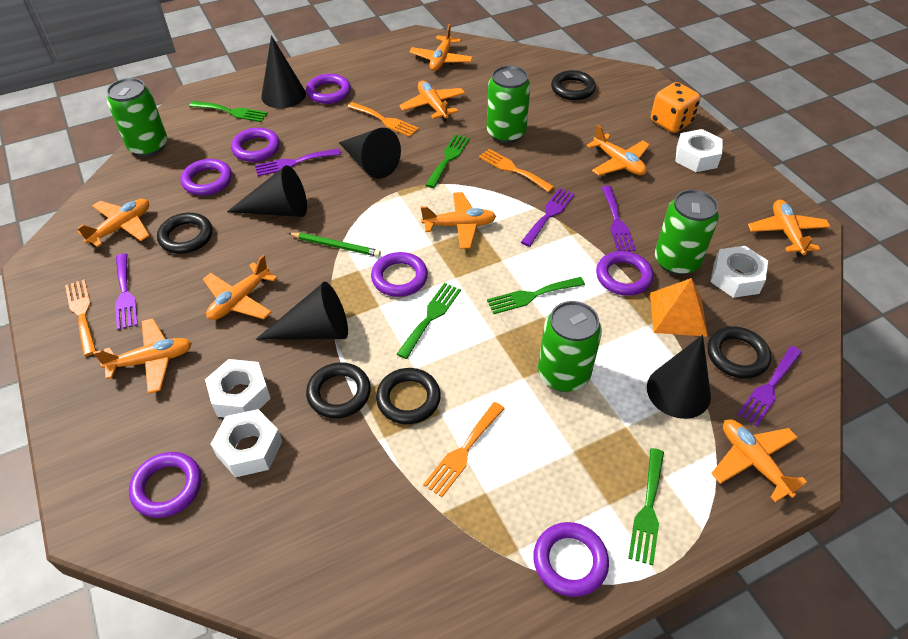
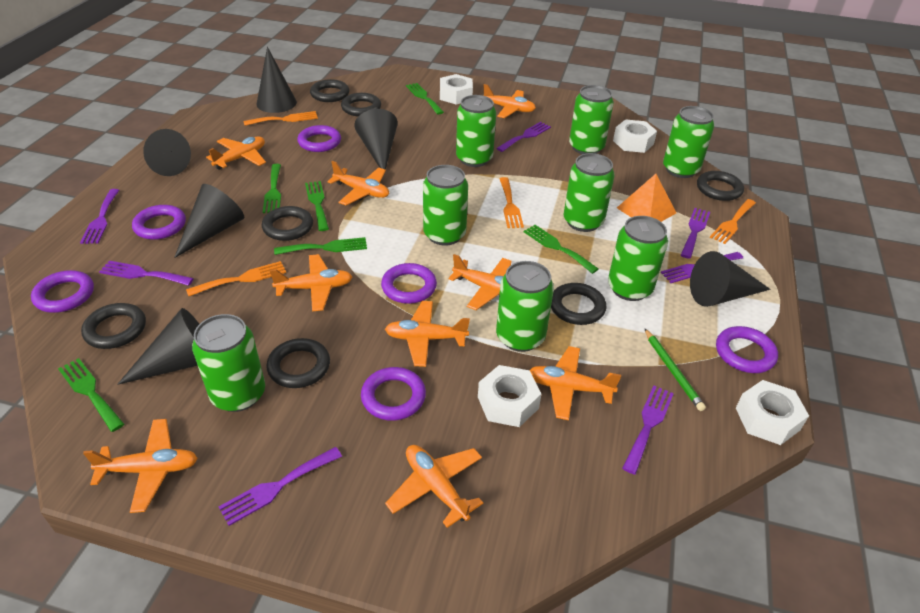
black cone: 5 -> 6
black ring: 5 -> 7
green can: 4 -> 8
green fork: 5 -> 6
orange dice: 1 -> 0
purple fork: 5 -> 7
purple ring: 7 -> 6

